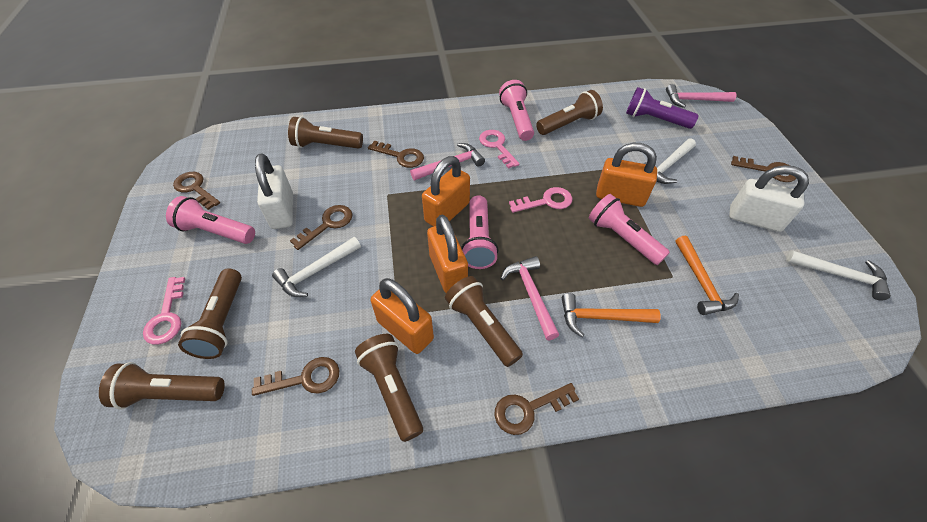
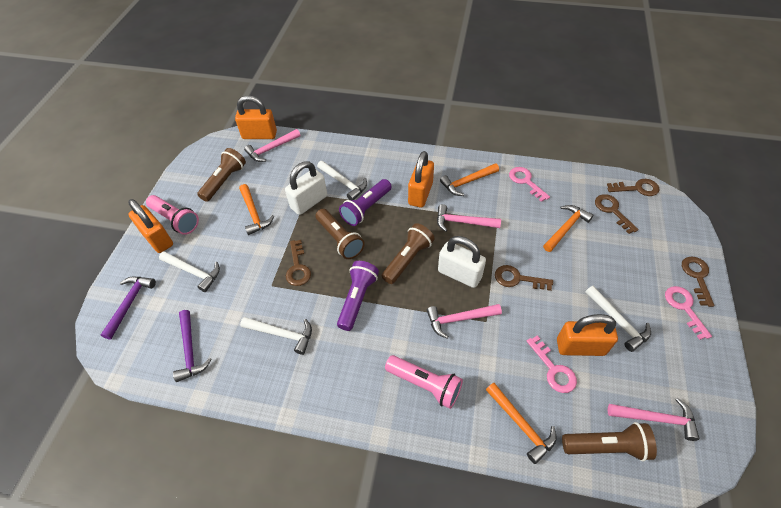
brown flashlight: 6 -> 4
brown key: 6 -> 5
orange hammer: 2 -> 4
pink flashlight: 4 -> 2
pink hammer: 3 -> 4
purple flashlight: 1 -> 2
purple hammer: 0 -> 2
white hammer: 3 -> 4

